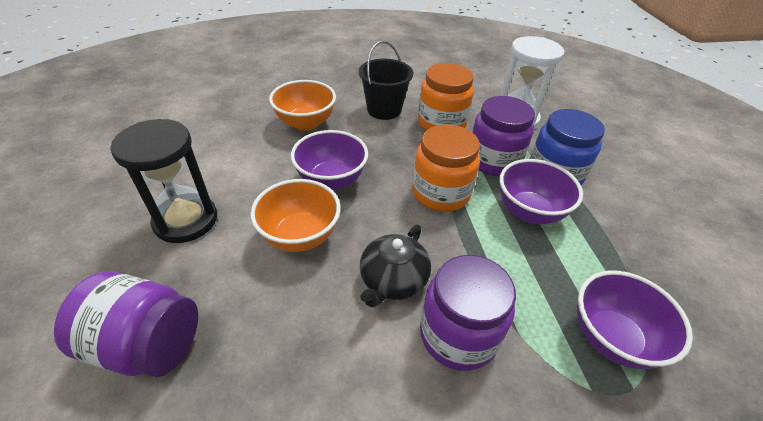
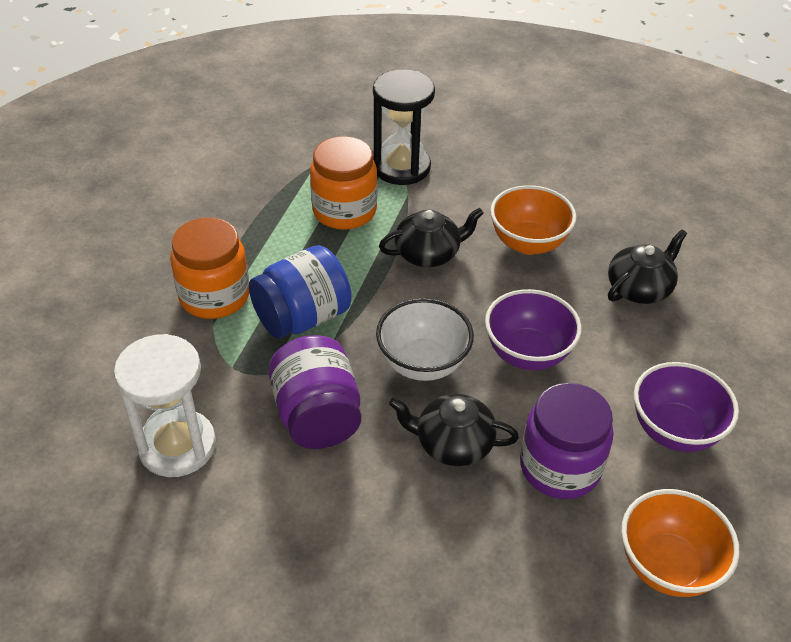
black bucket: 1 -> 0
black teapot: 1 -> 3
purple bowl: 3 -> 2
purple jar: 3 -> 2
white bowl: 0 -> 1

